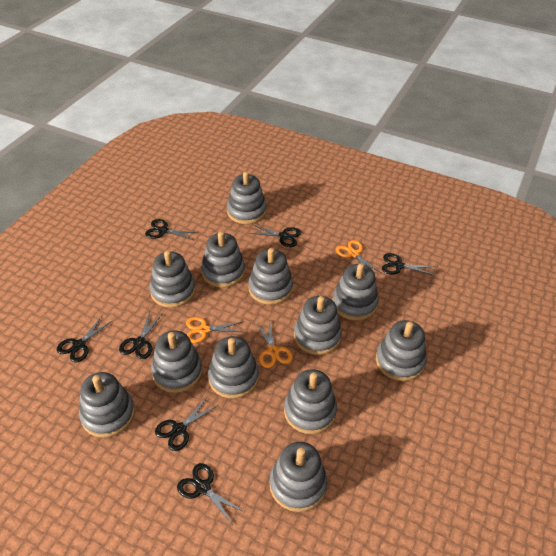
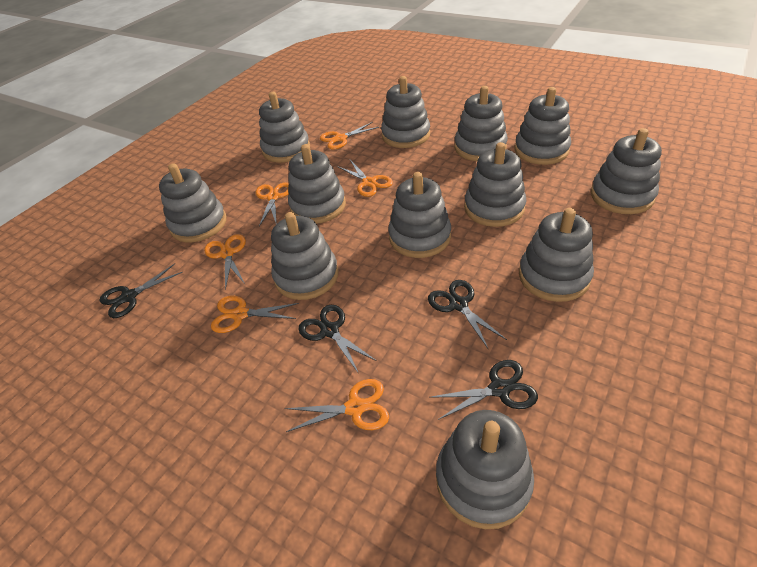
black scissors: 7 -> 4
orange scissors: 3 -> 6

